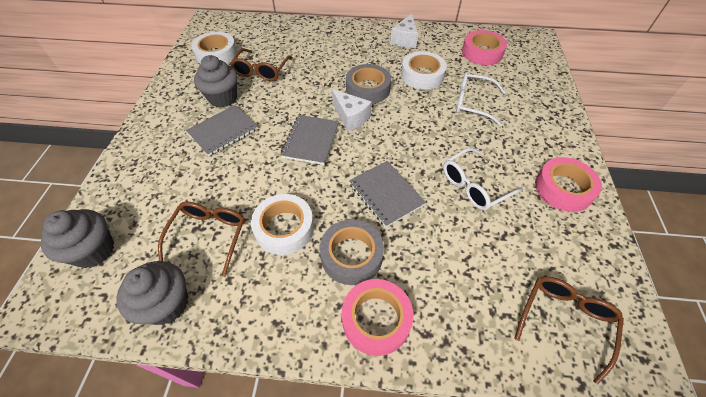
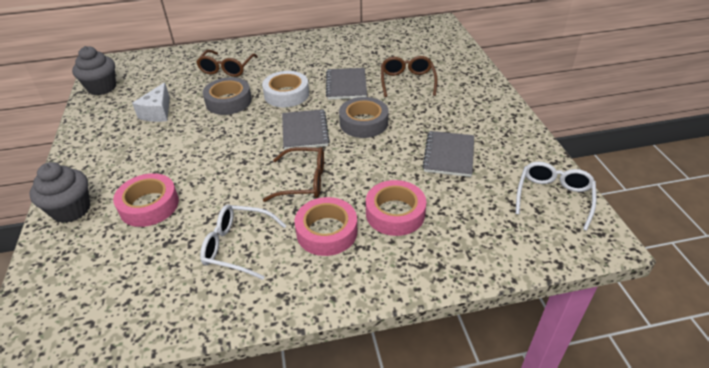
grey cupcake: 3 -> 2
white cheese: 2 -> 1
white tape: 3 -> 1

